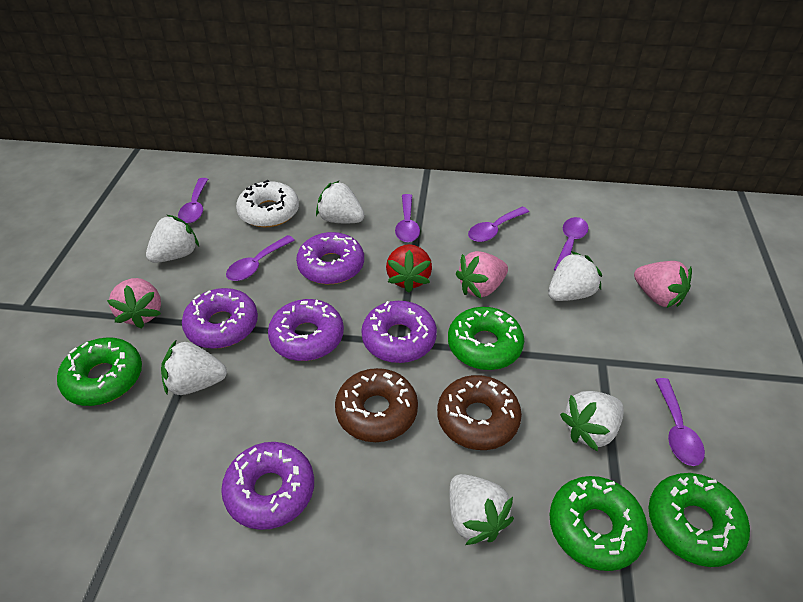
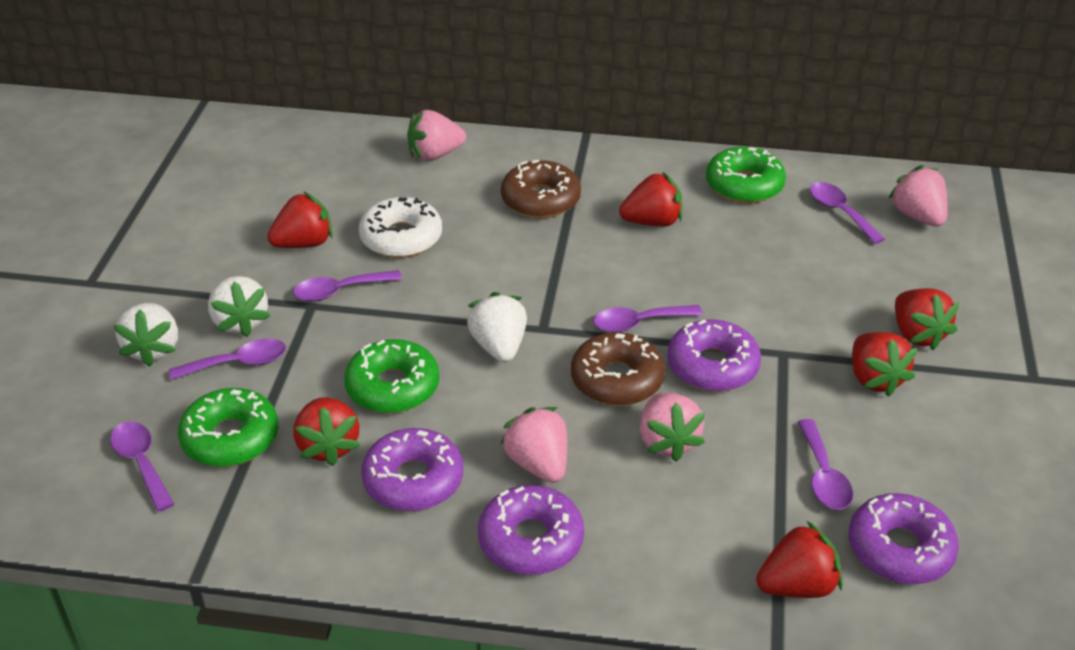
green donut: 4 -> 3
pink strawberry: 3 -> 4
purple donut: 5 -> 4
red strawberry: 1 -> 6
white strawberry: 6 -> 3

